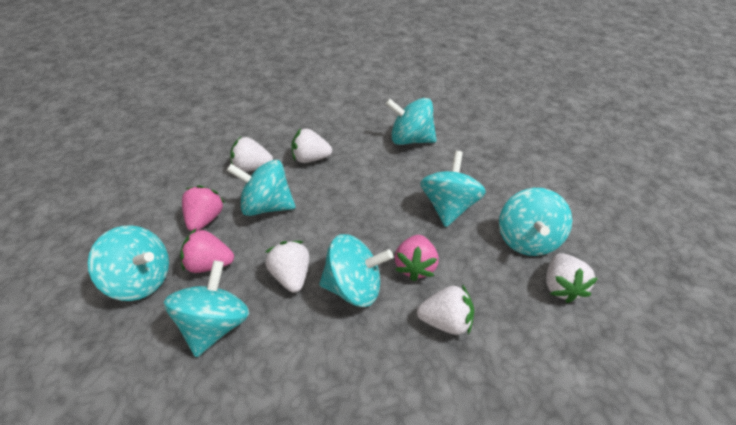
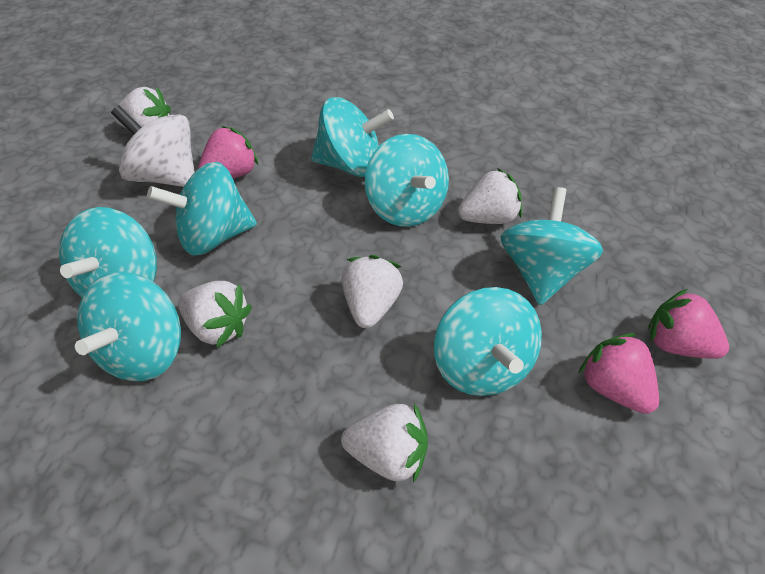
white spinning top: 0 -> 1

